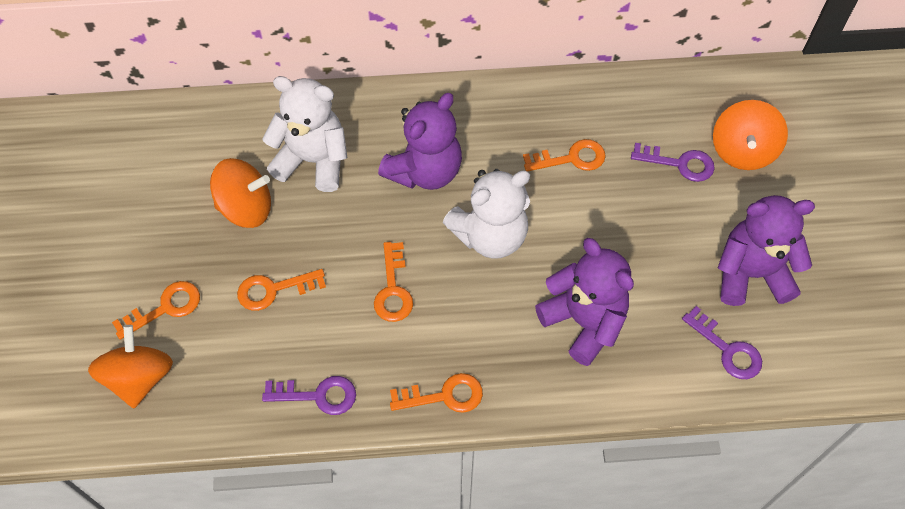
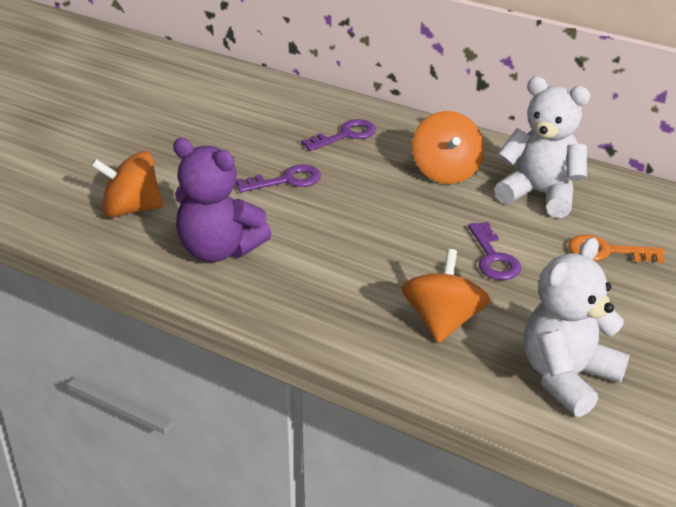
orange key: 5 -> 1
purple teddy bear: 3 -> 1

